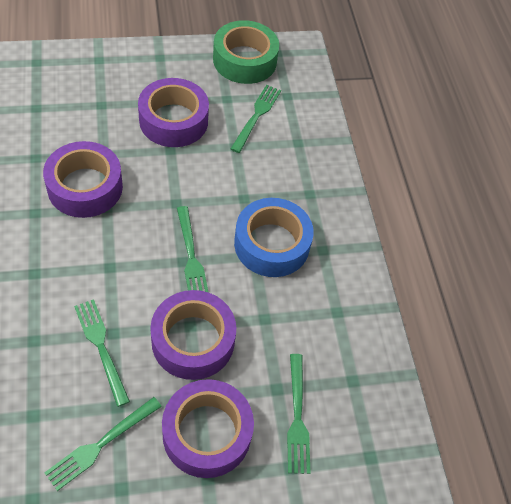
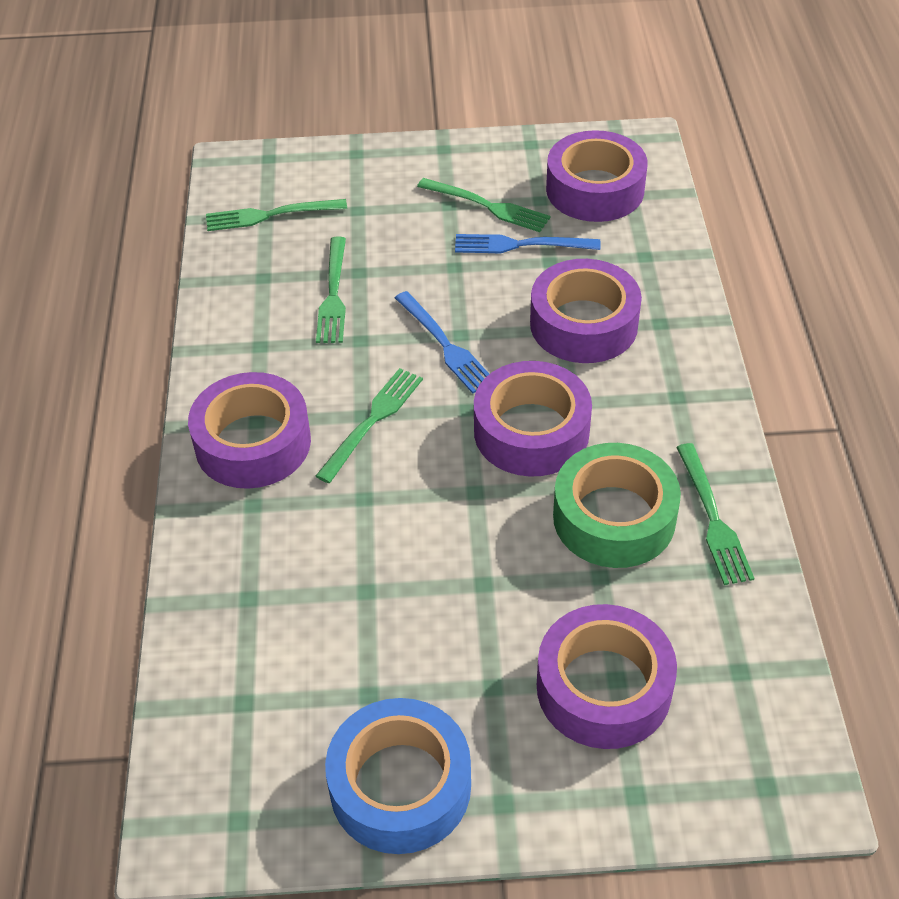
blue fork: 0 -> 2
purple tape: 4 -> 5

